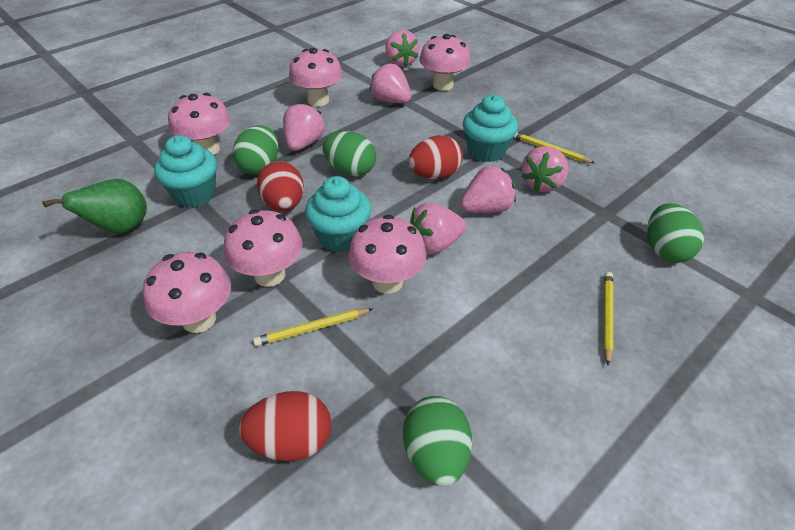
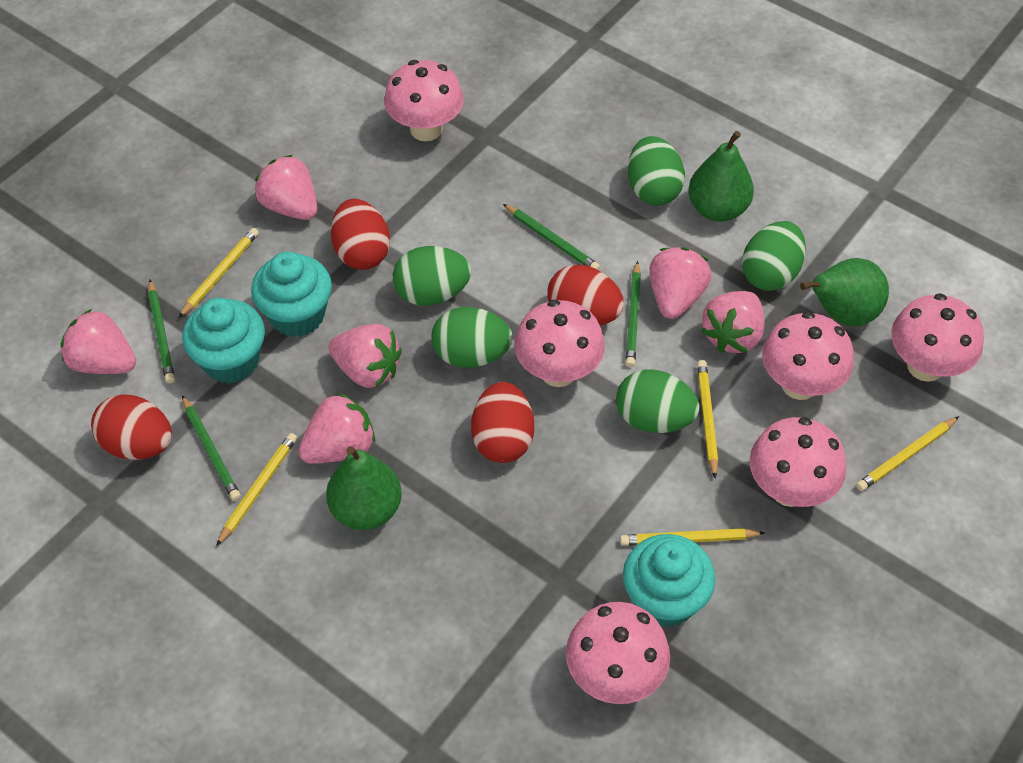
green egg: 4 -> 5
green pear: 1 -> 3
green pencil: 0 -> 4
red egg: 3 -> 4
yellow pencil: 3 -> 5

